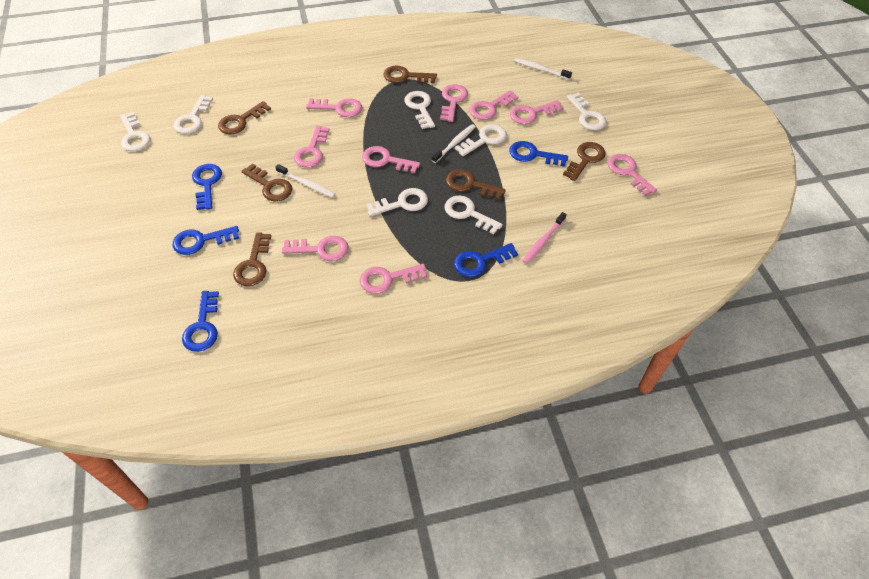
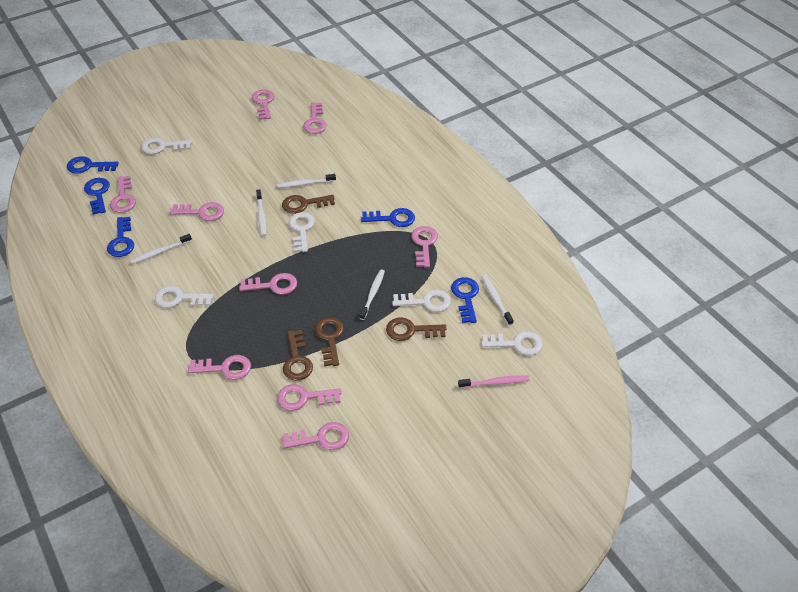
brown key: 6 -> 4
white key: 7 -> 5
white toothbrush: 3 -> 5

